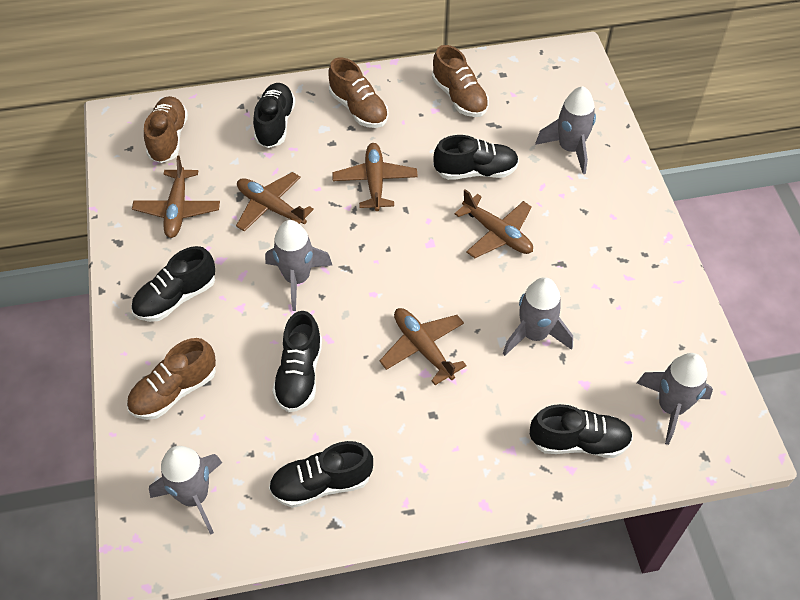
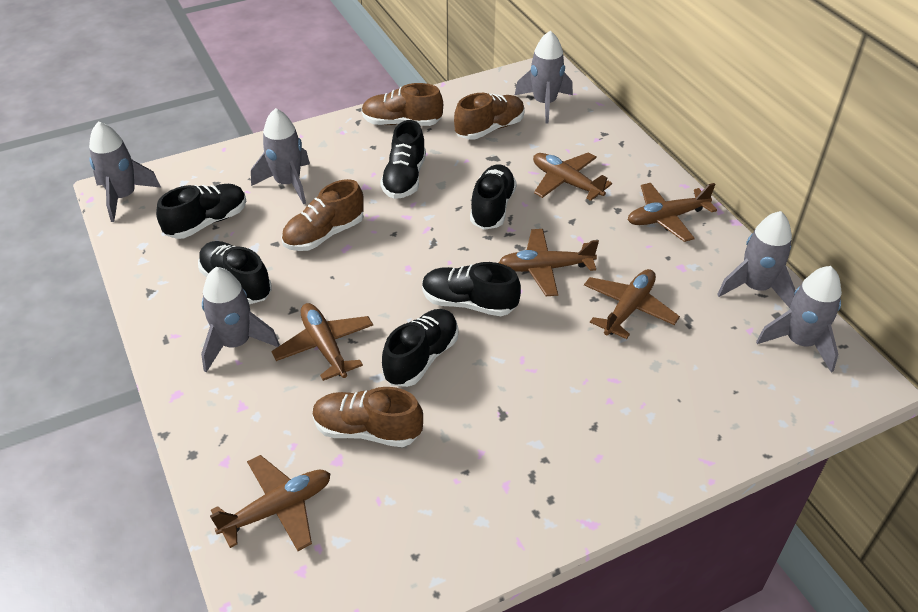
brown plane: 5 -> 6
grey rocket: 5 -> 6

